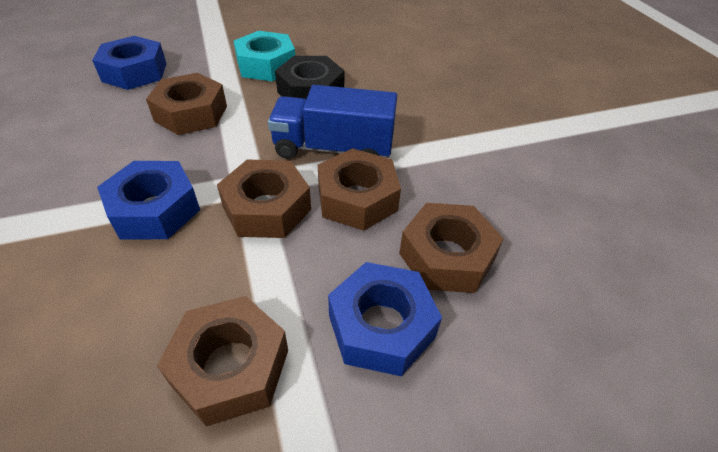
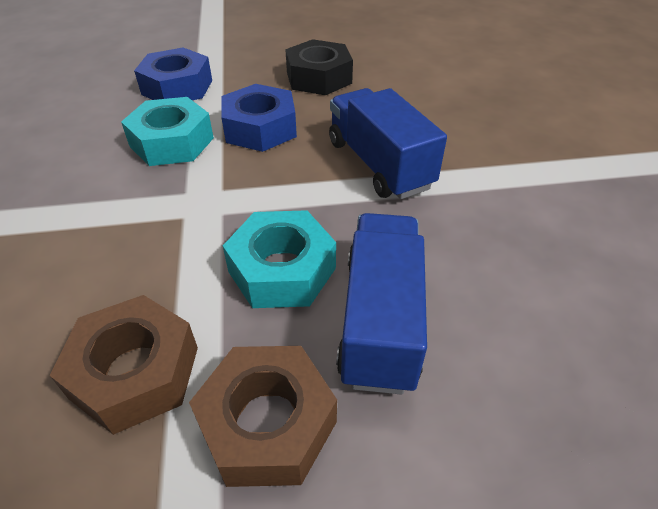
blue nut: 3 -> 2
blue truck: 1 -> 2
brown nut: 5 -> 2
turquoise nut: 1 -> 2

